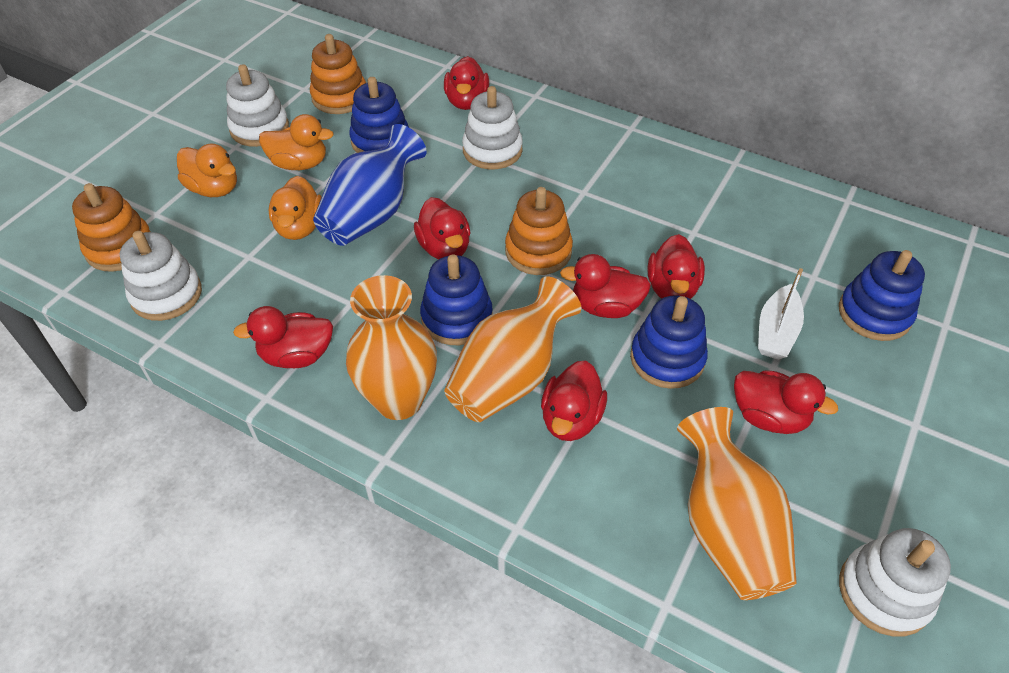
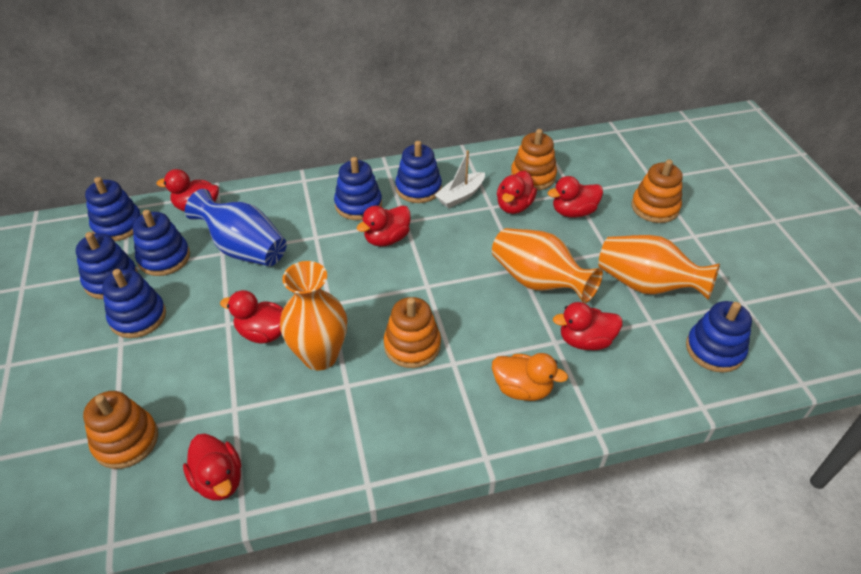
blue stacking toy: 4 -> 7
orange duck: 3 -> 1
orange stacking toy: 3 -> 4
white stacking toy: 4 -> 0

